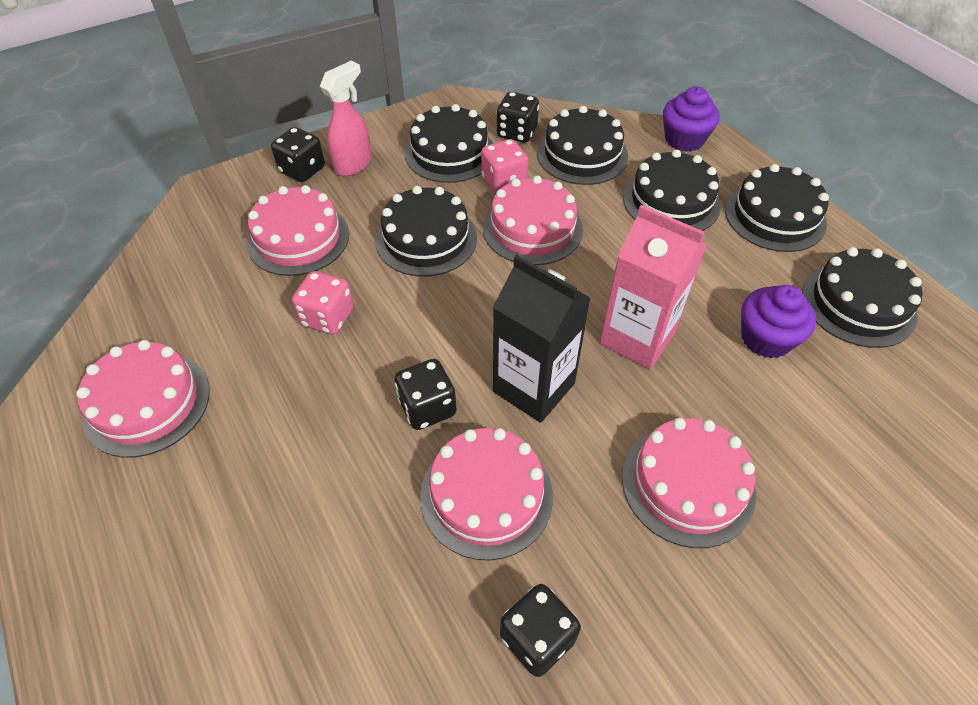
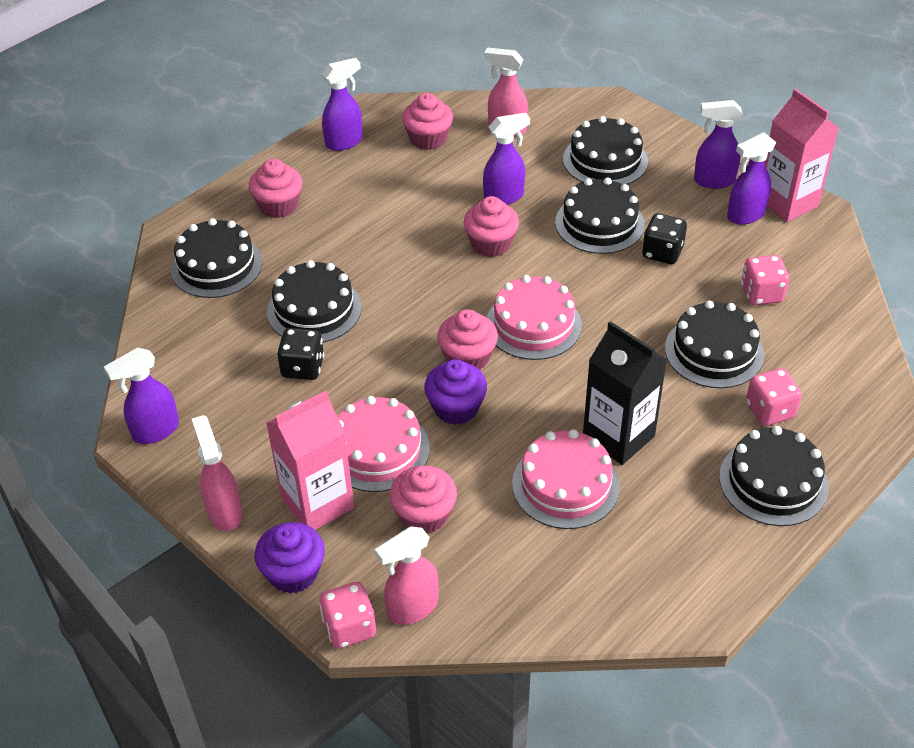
black dice: 4 -> 2
pink cake: 5 -> 3
pink carton: 1 -> 2
pink cupcake: 0 -> 5
pink dice: 2 -> 3
pink spray bottle: 1 -> 3
purple spray bottle: 0 -> 5

